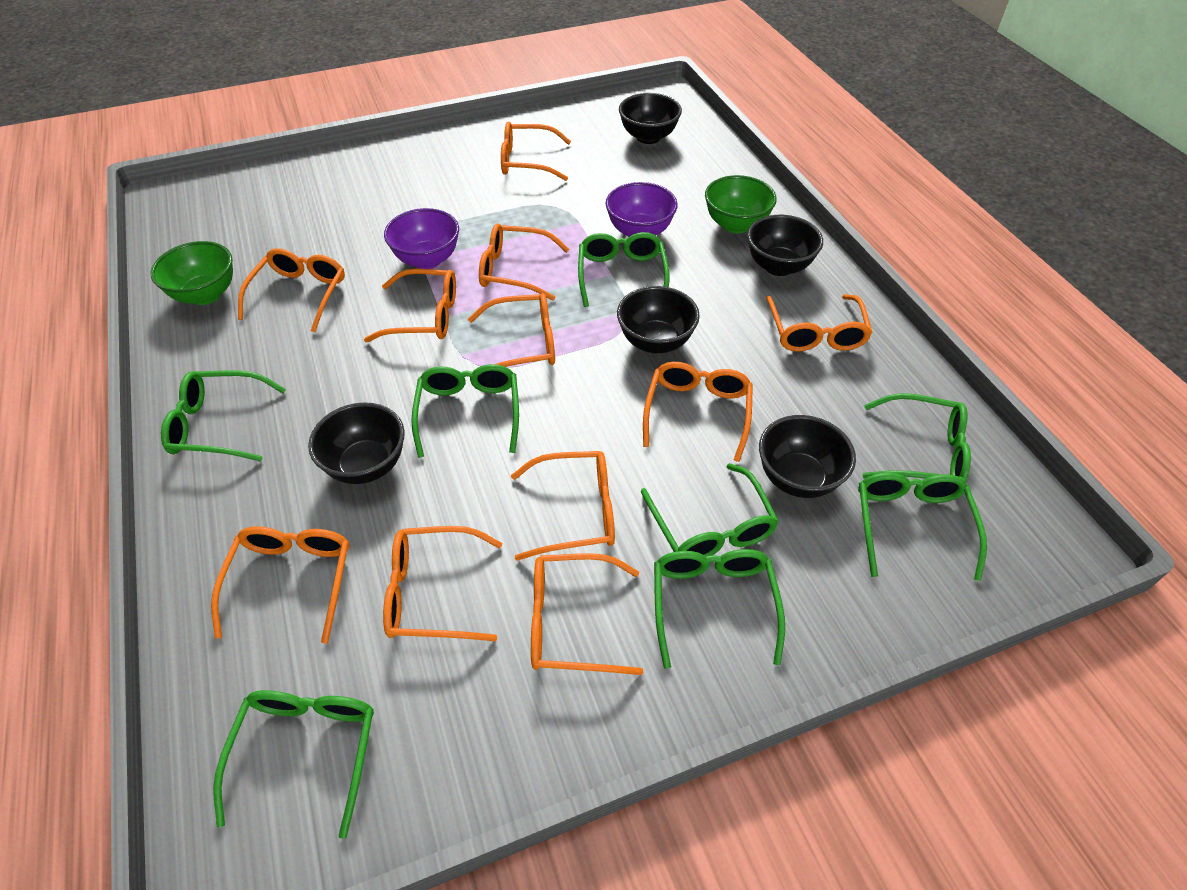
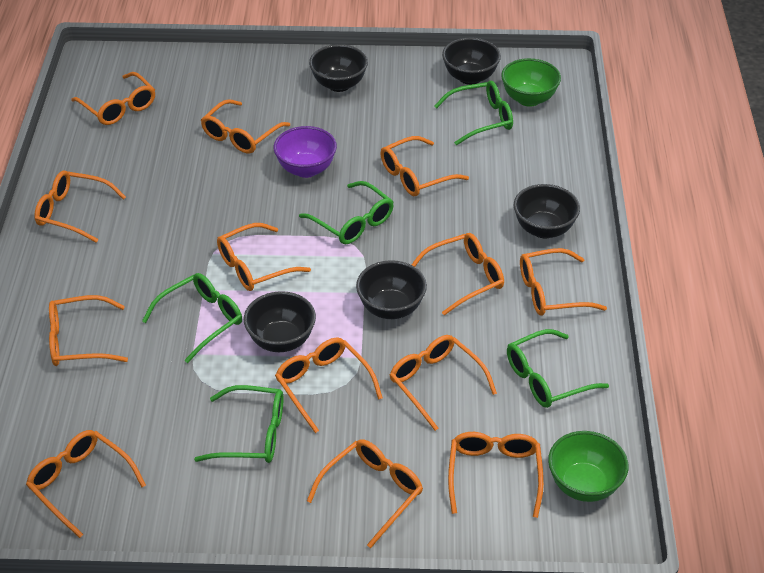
green glasses: 8 -> 5
orange glasses: 11 -> 13
purple bowl: 2 -> 1

